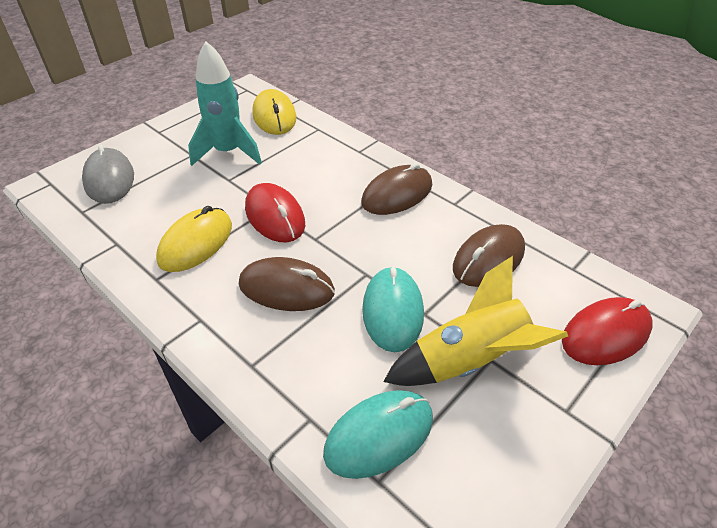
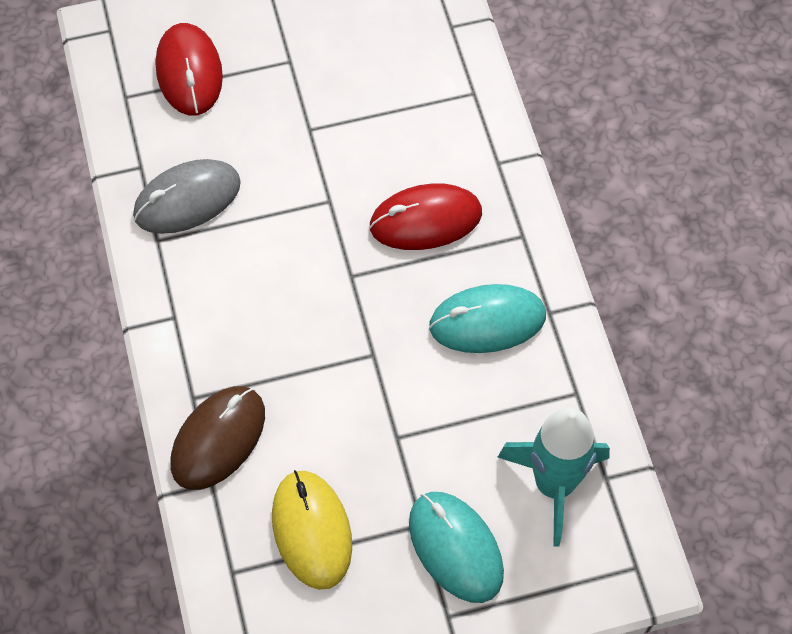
brown mouse: 3 -> 1
yellow mouse: 2 -> 1
yellow rocket: 1 -> 0

